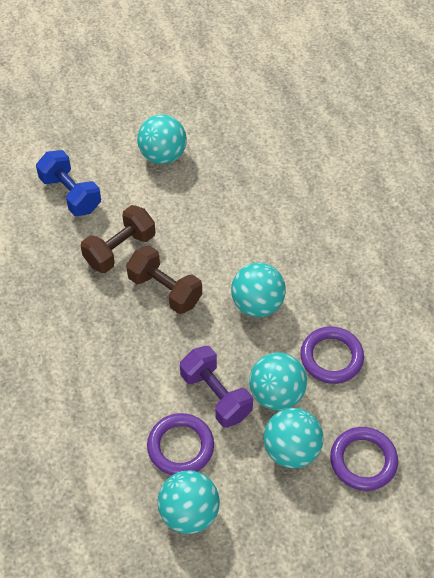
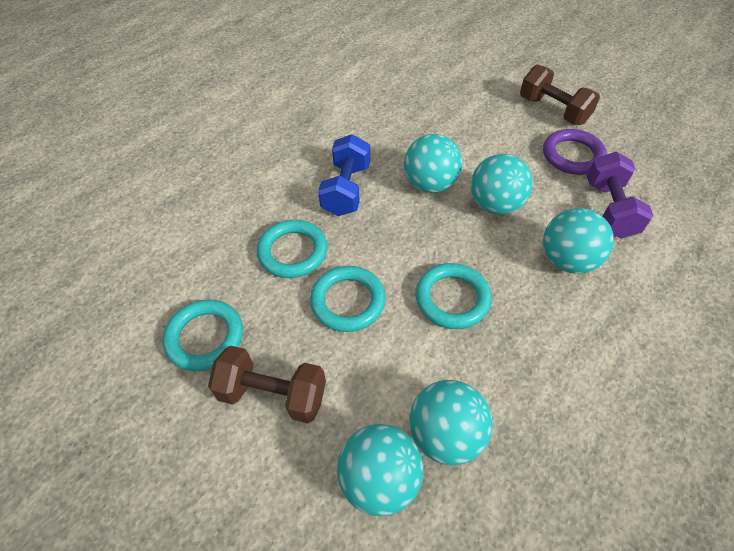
purple ring: 3 -> 1
turquoise ring: 0 -> 4

